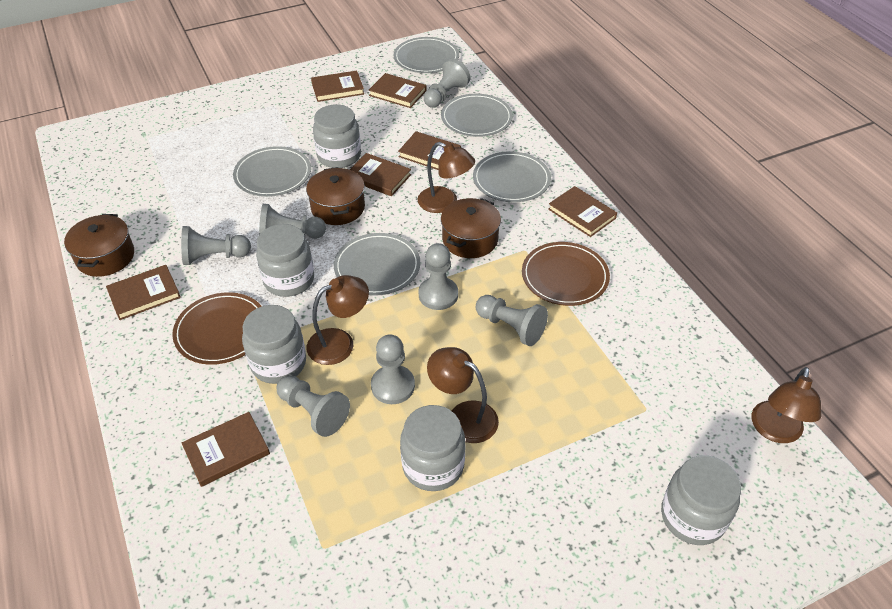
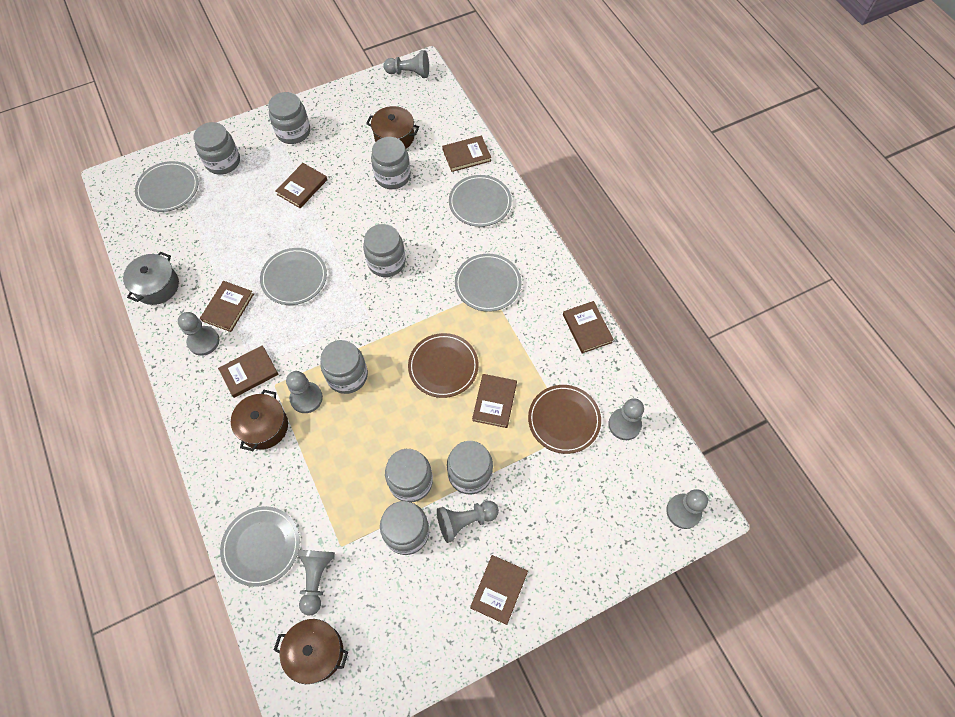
brown lamp: 4 -> 0
grey jar: 5 -> 8
grey pot: 0 -> 1

